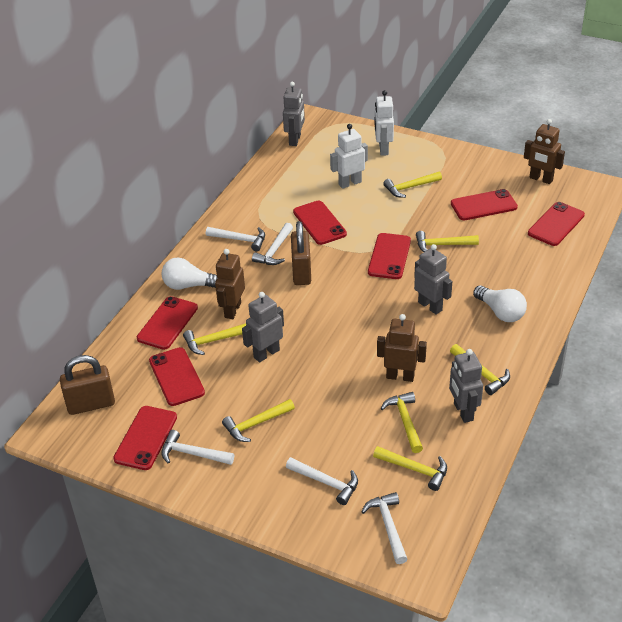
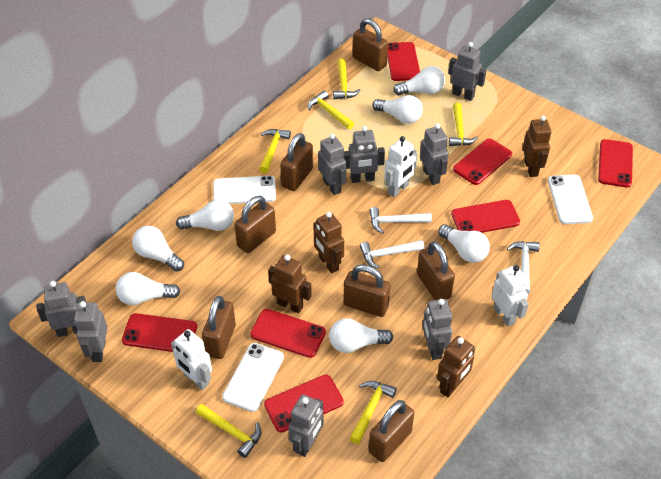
brown padlock: 2 -> 7
brown robot: 3 -> 4
grey robot: 4 -> 8
white hammer: 5 -> 3
white light bulb: 2 -> 7
white phone: 0 -> 3
white robot: 2 -> 3
yellow hammer: 7 -> 6

